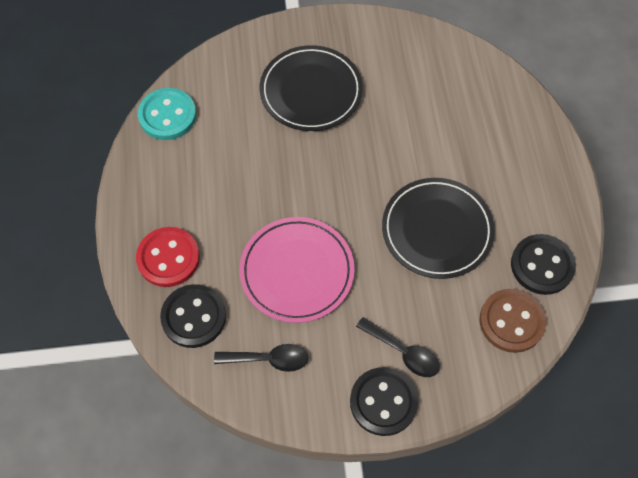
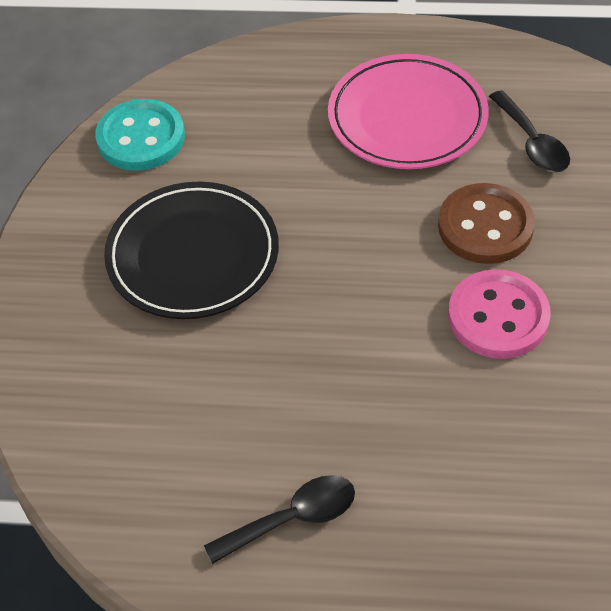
black button: 3 -> 0
black plate: 2 -> 1
pink button: 0 -> 1
red button: 1 -> 0

